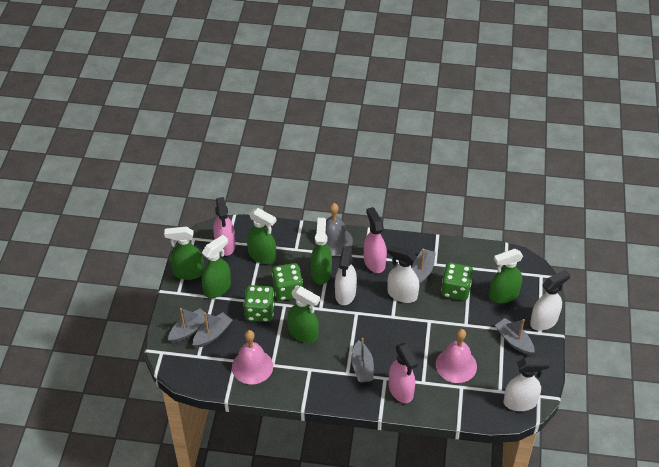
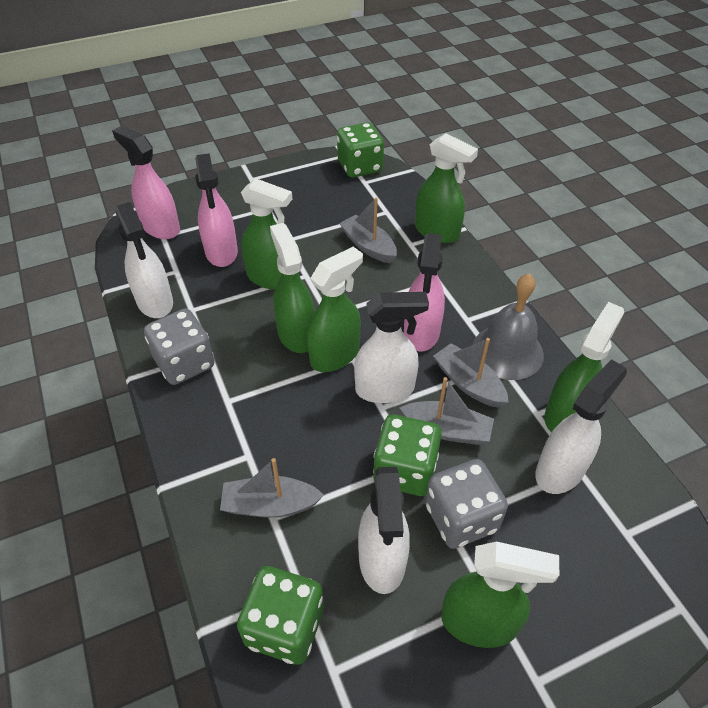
grey boat: 5 -> 4
grey dice: 0 -> 2
pink bell: 2 -> 0

